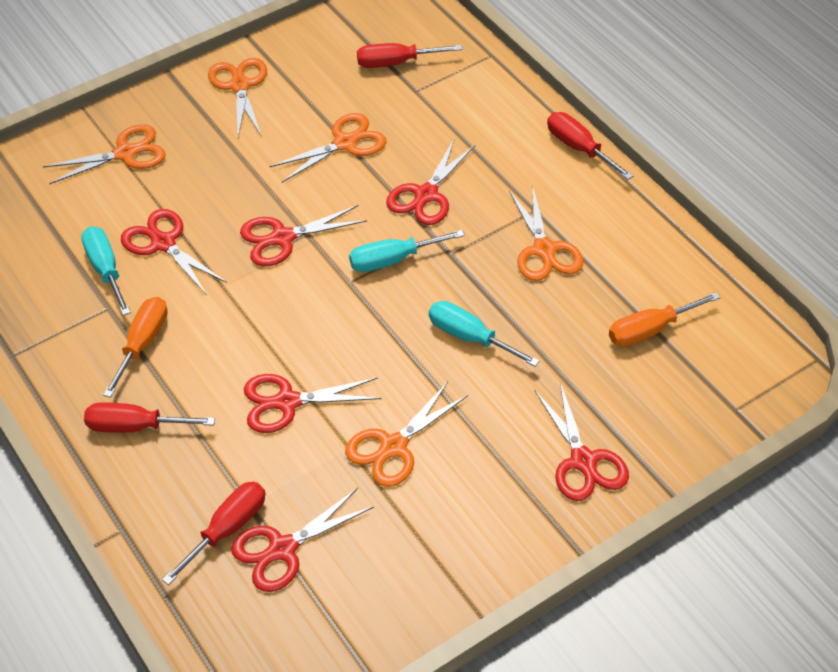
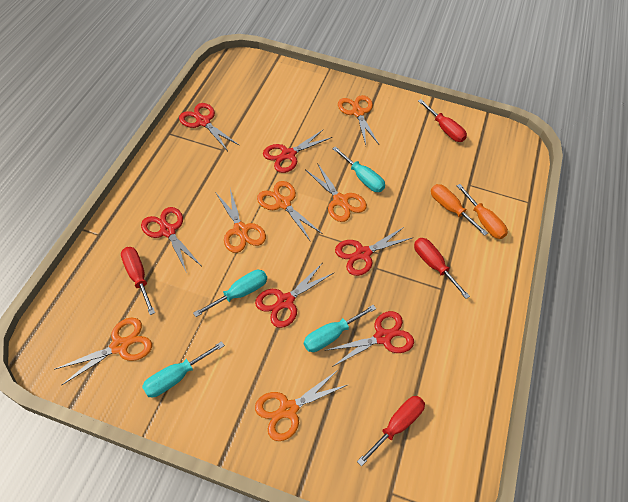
orange scissors: 5 -> 6
turquoise screwdriver: 3 -> 4

